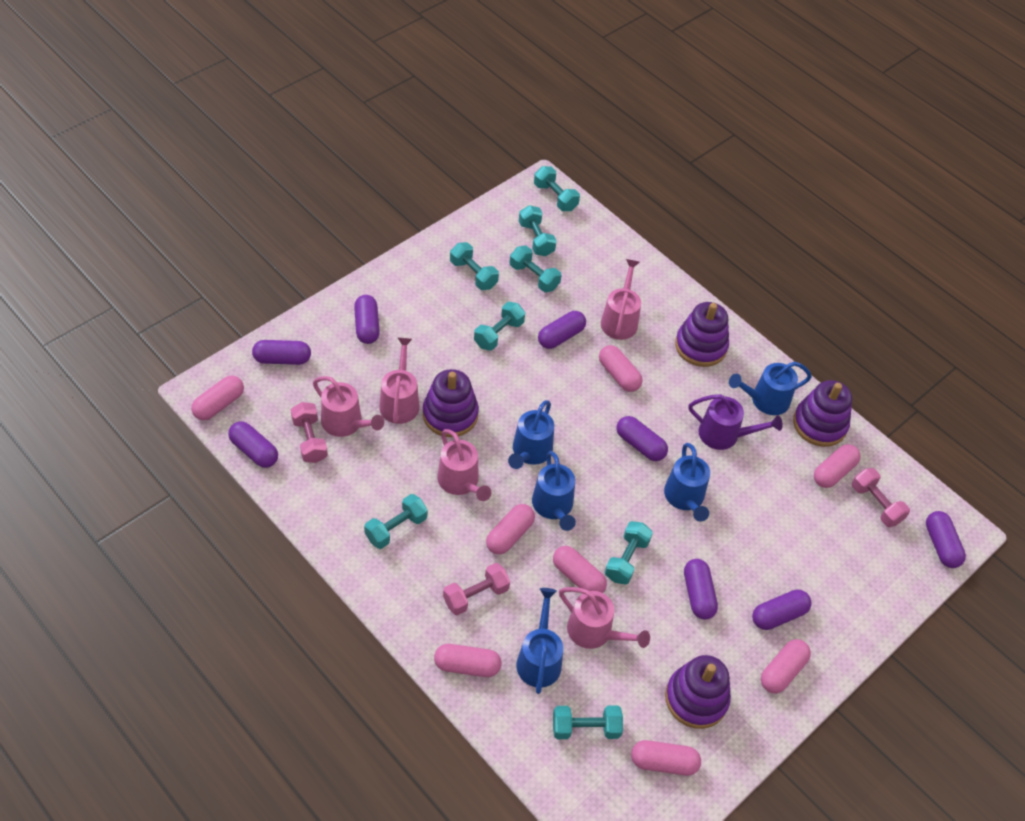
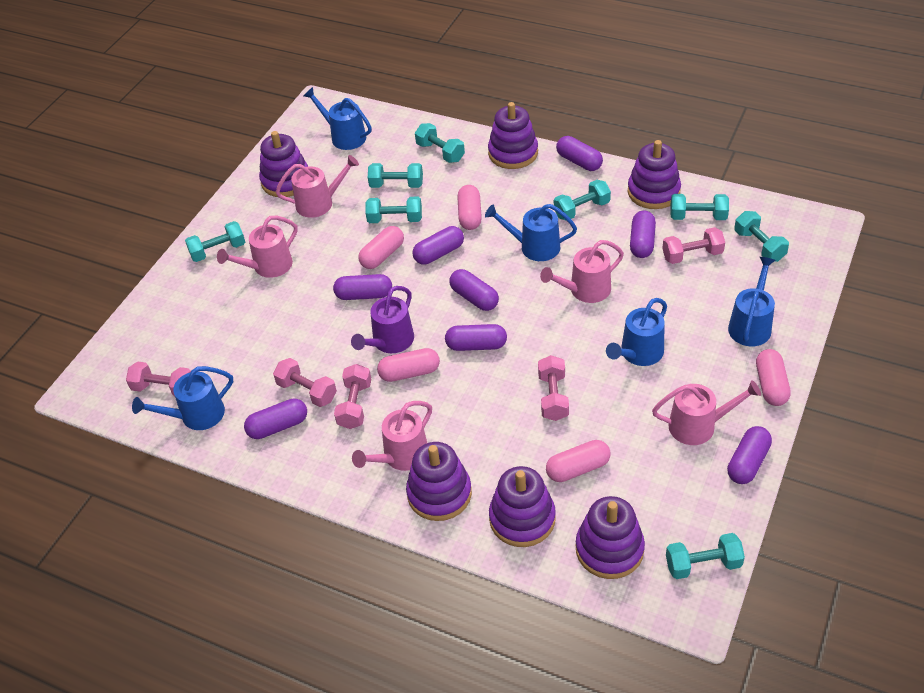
pink capsule: 8 -> 5
pink dumbbell: 3 -> 5
purple stacking toy: 4 -> 6

